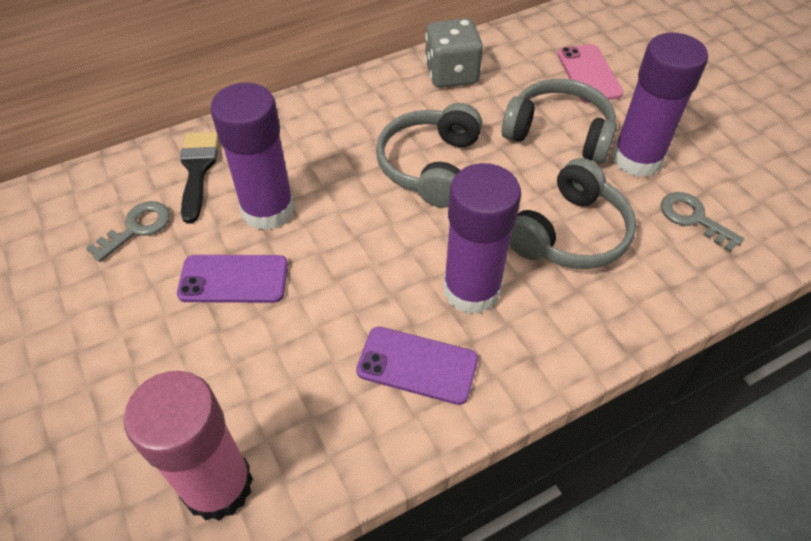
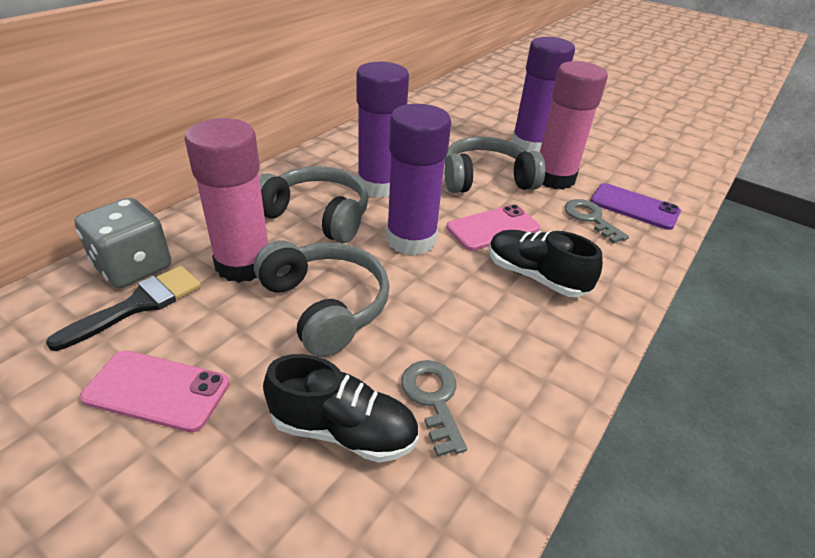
black shoe: 0 -> 2
pink glue stick: 1 -> 2
pink phone: 1 -> 2
purple phone: 2 -> 1

